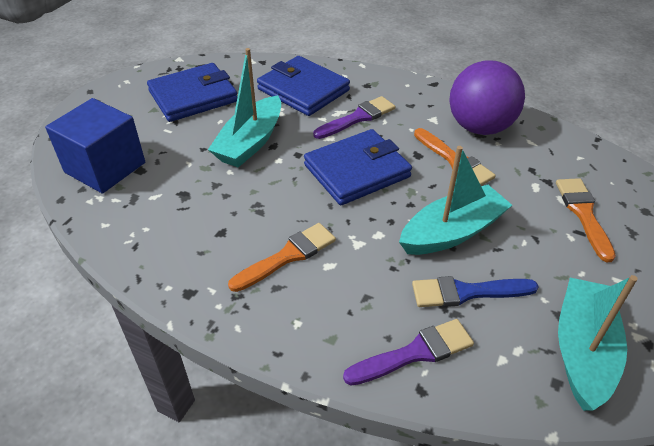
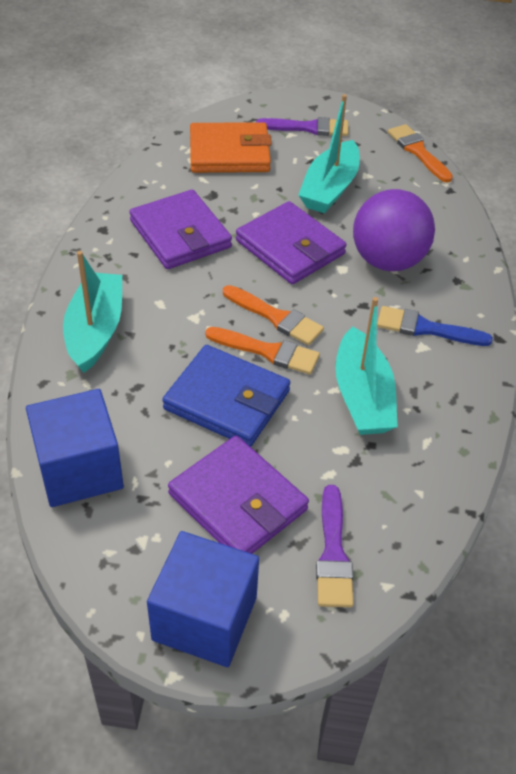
blue cube: 1 -> 2
blue wallet: 3 -> 1
orange wallet: 0 -> 1
purple wallet: 0 -> 3

